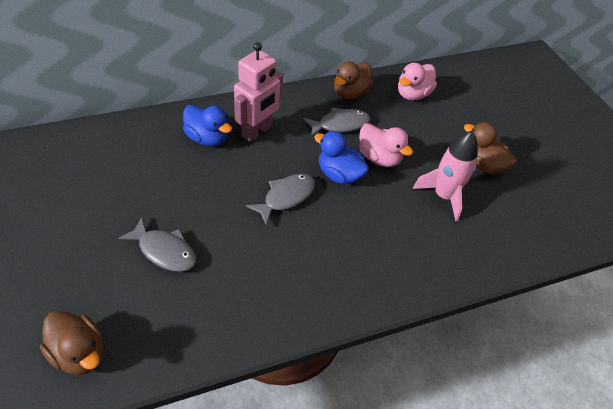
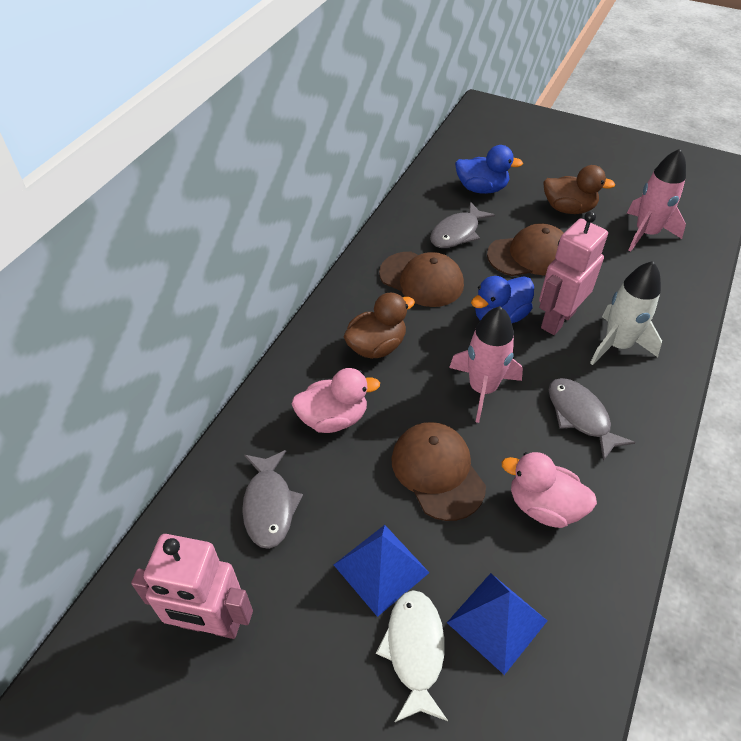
blue pyramid: 0 -> 2
brown cap: 0 -> 3
brown duck: 3 -> 2
pink robot: 1 -> 2
pink rocket: 1 -> 2
white fish: 0 -> 1
white rocket: 0 -> 1

